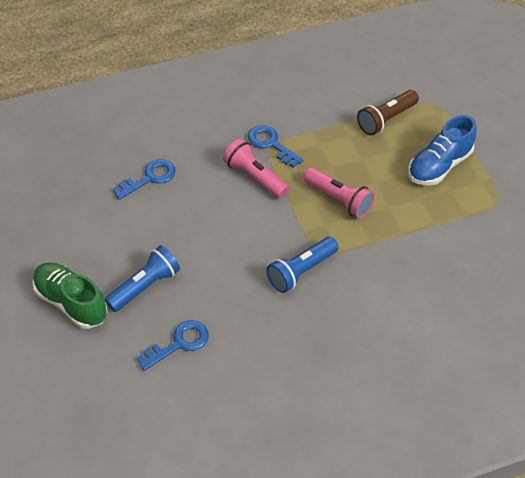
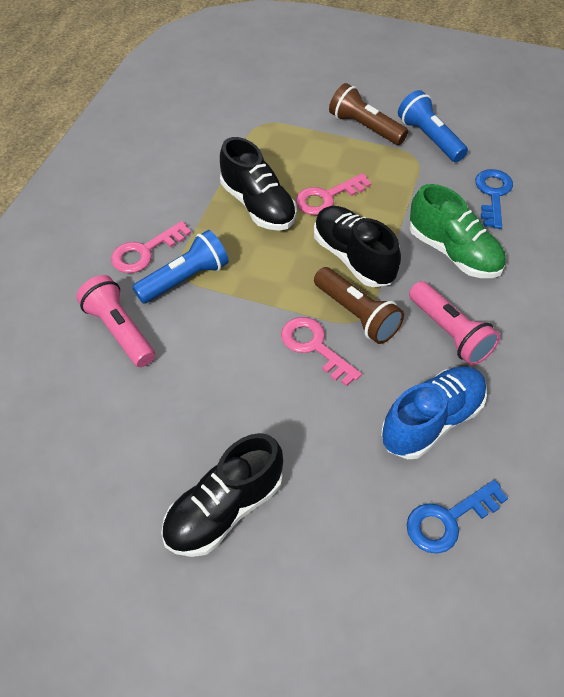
black shoe: 0 -> 3
blue key: 3 -> 2
brown flashlight: 1 -> 2
pink key: 0 -> 3

